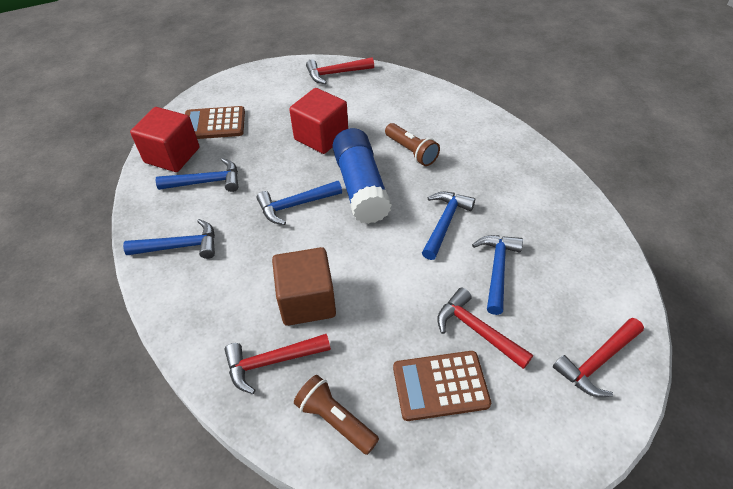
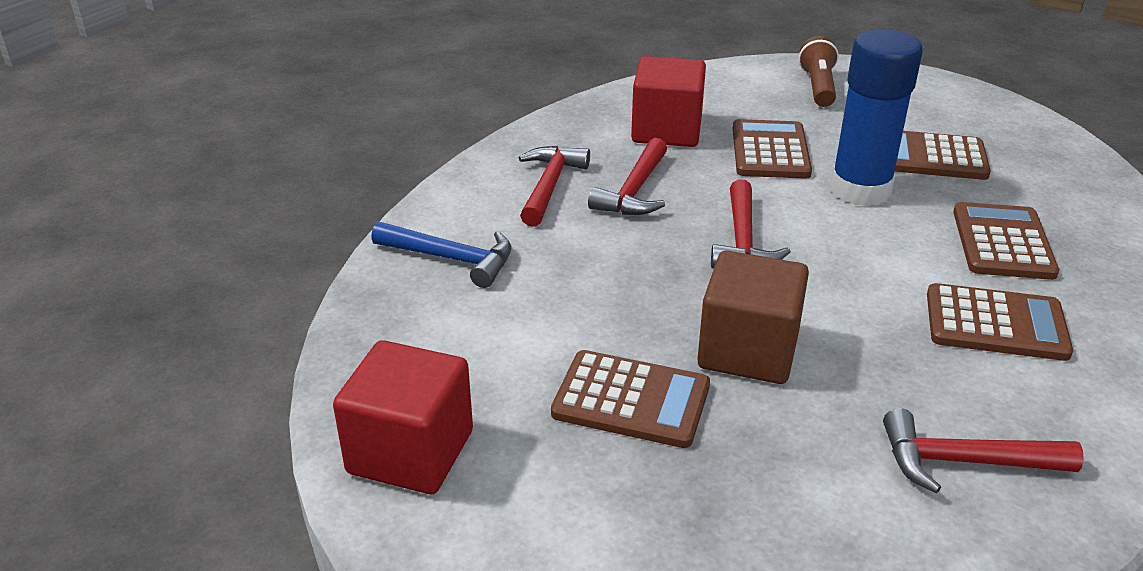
blue hammer: 5 -> 1
brown calculator: 2 -> 5
brown flashlight: 2 -> 1

